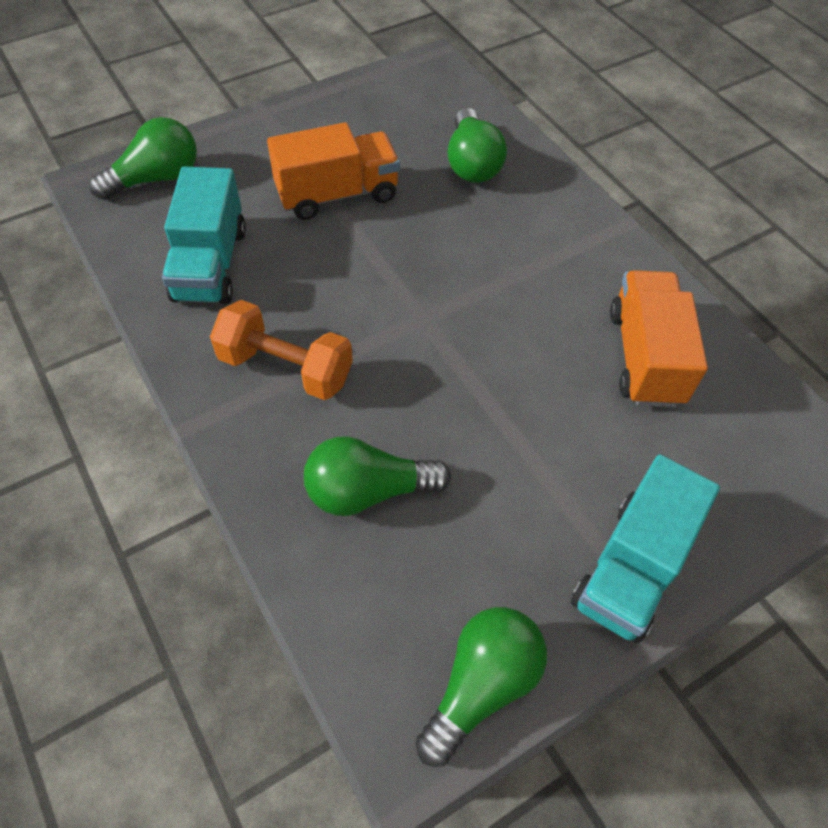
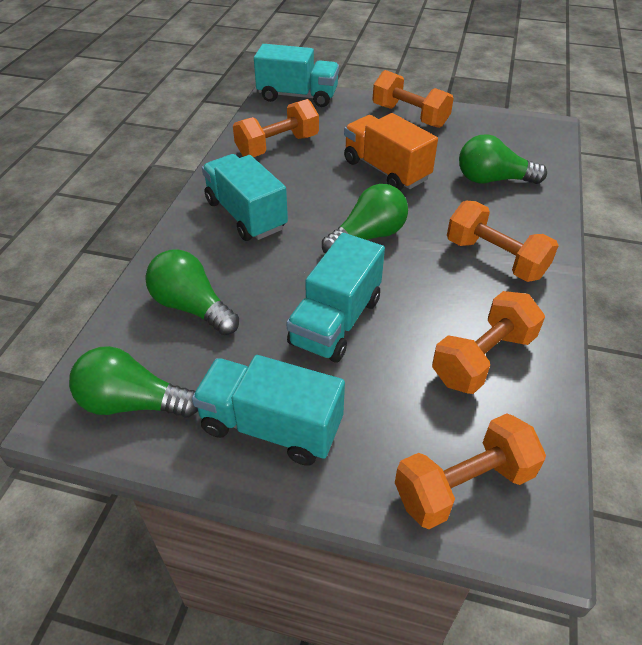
orange dumbbell: 1 -> 5
orange truck: 2 -> 1
turquoise truck: 2 -> 4

